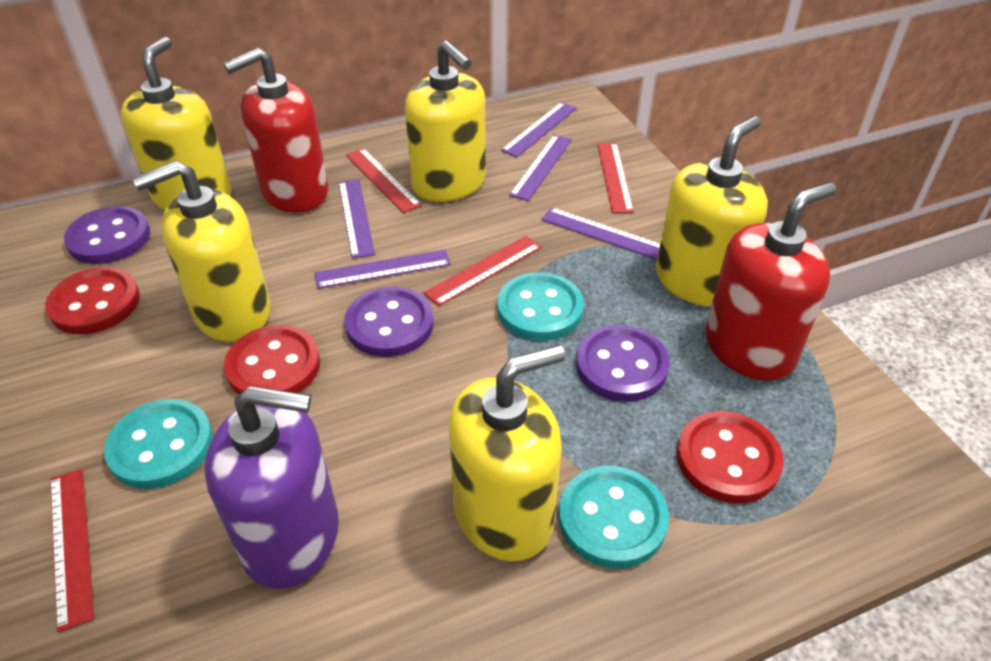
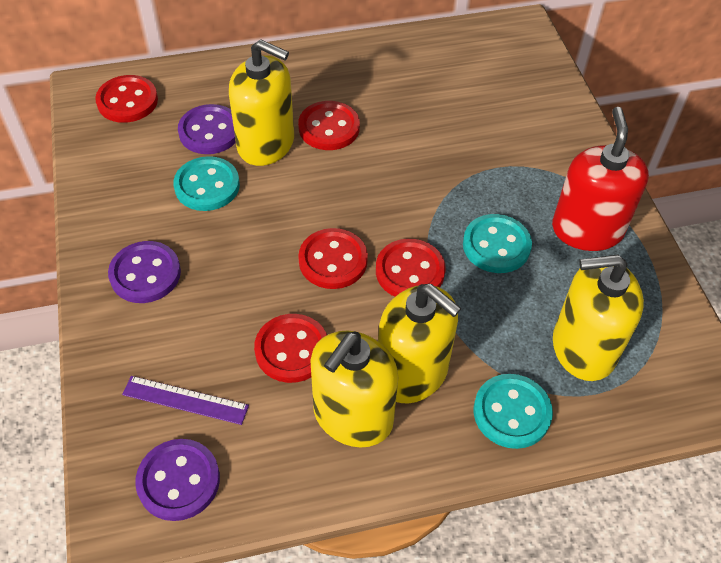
purple ruler: 5 -> 1
purple soap dispenser: 1 -> 0
red button: 3 -> 5
red ruler: 4 -> 0
red soap dispenser: 2 -> 1
yellow soap dispenser: 5 -> 4

